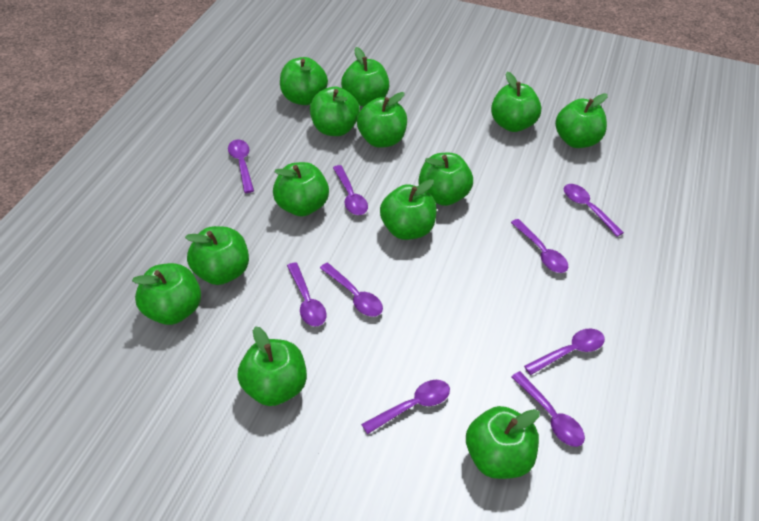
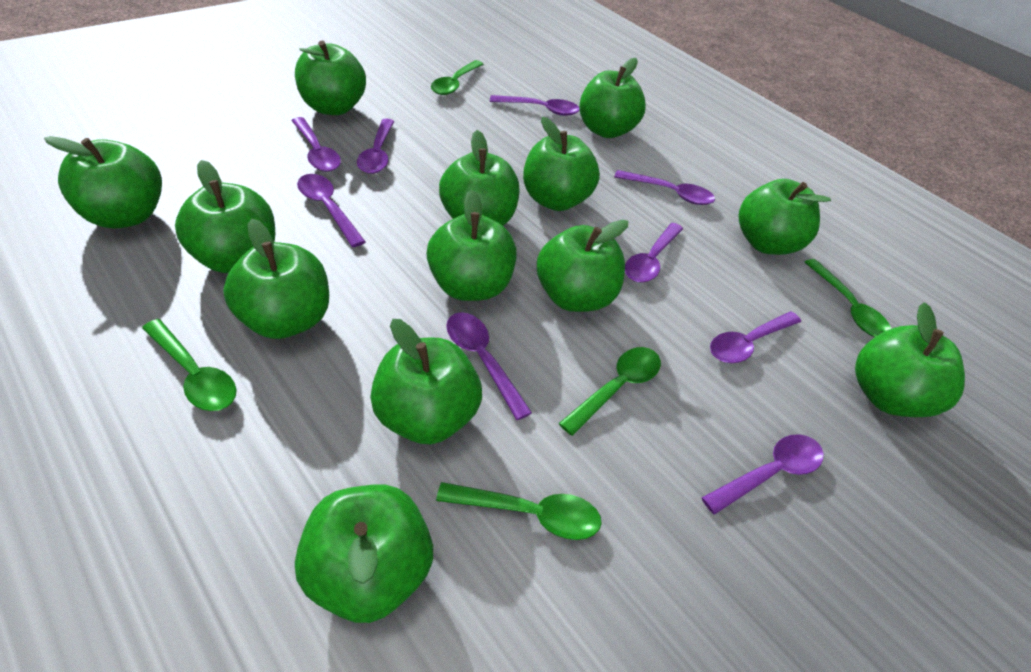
green spoon: 0 -> 5

